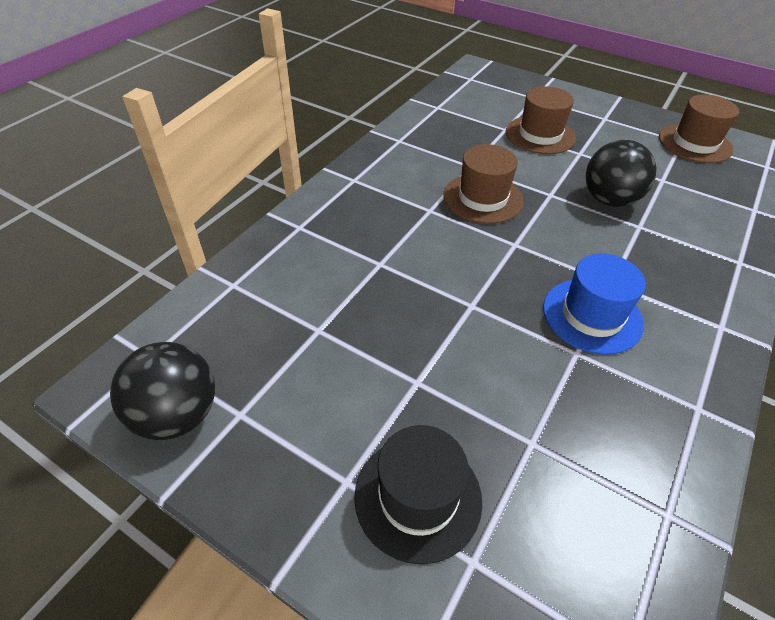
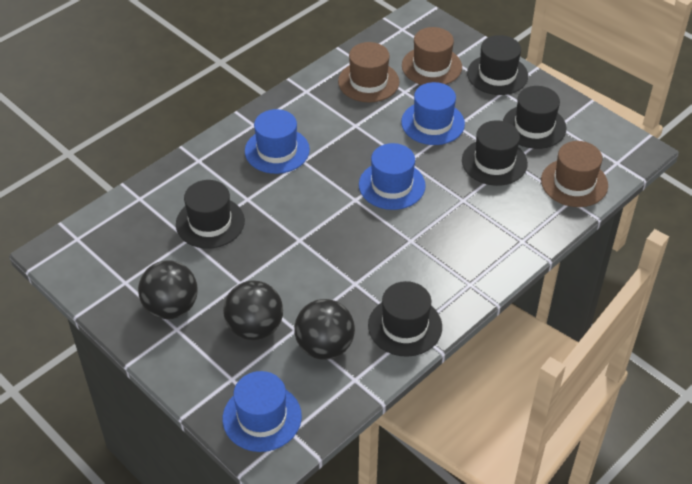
black ball: 2 -> 3
black hat: 1 -> 5
blue hat: 1 -> 4

